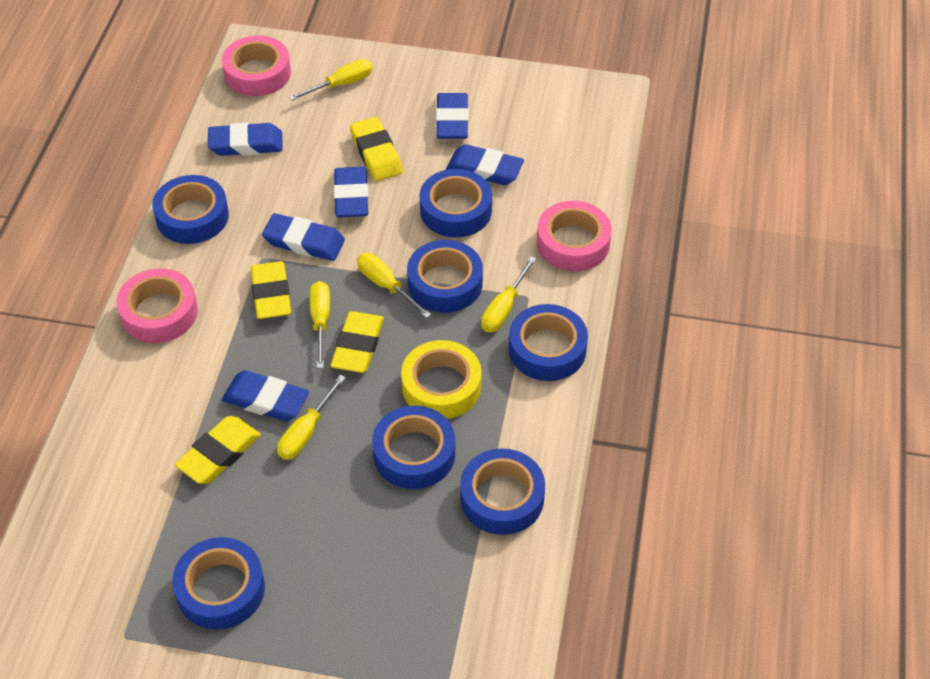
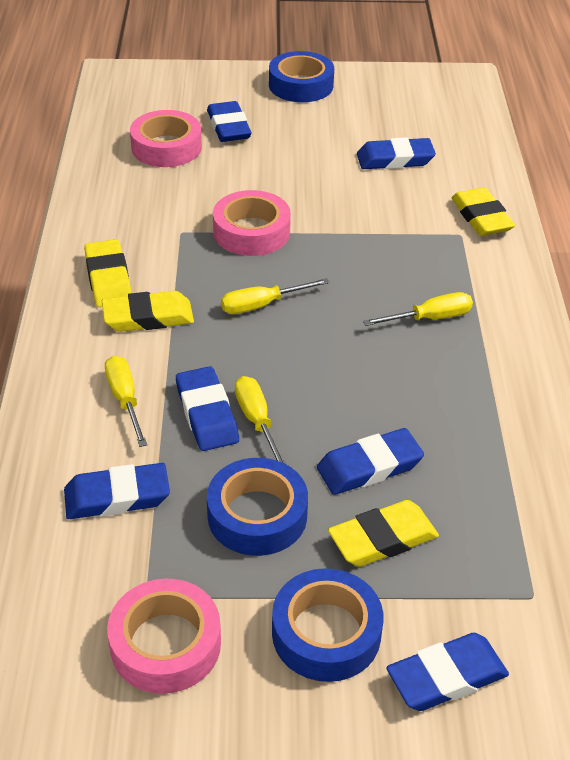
blue tape: 7 -> 3
yellow screwdriver: 5 -> 4
yellow tape: 1 -> 0

